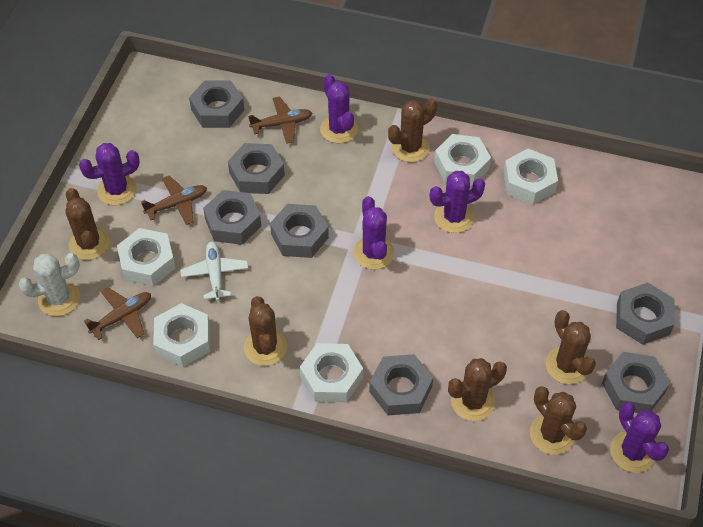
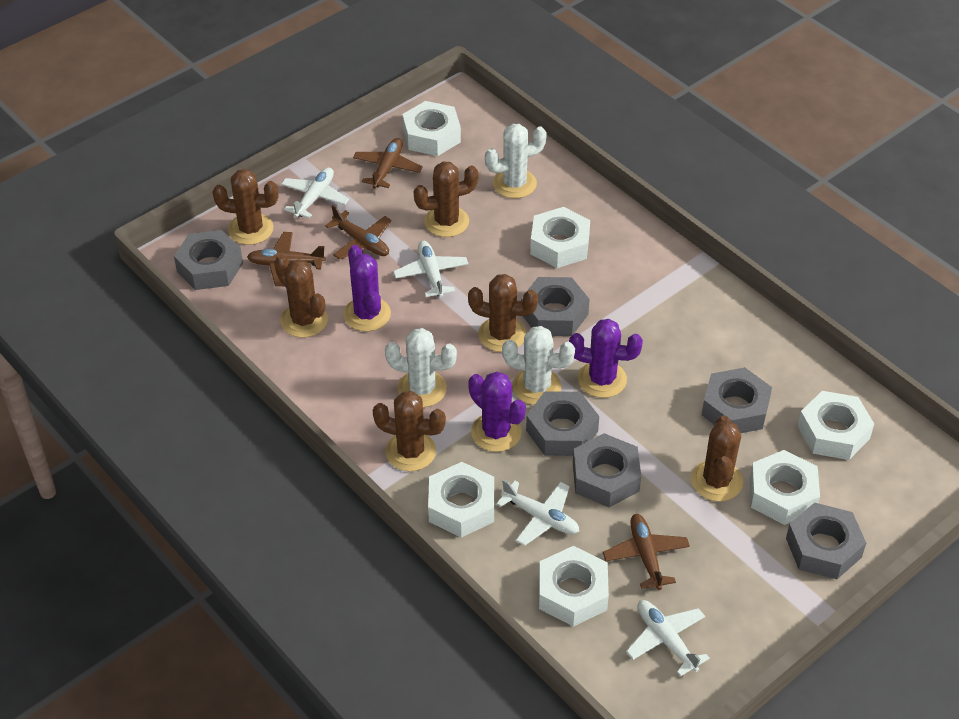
brown plane: 3 -> 4
grey nut: 7 -> 6
purple cactus: 5 -> 3
white cactus: 1 -> 3
white nut: 5 -> 6
white plane: 1 -> 4

